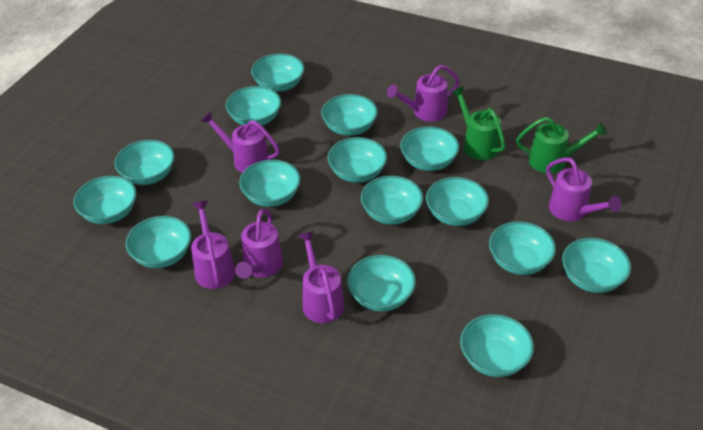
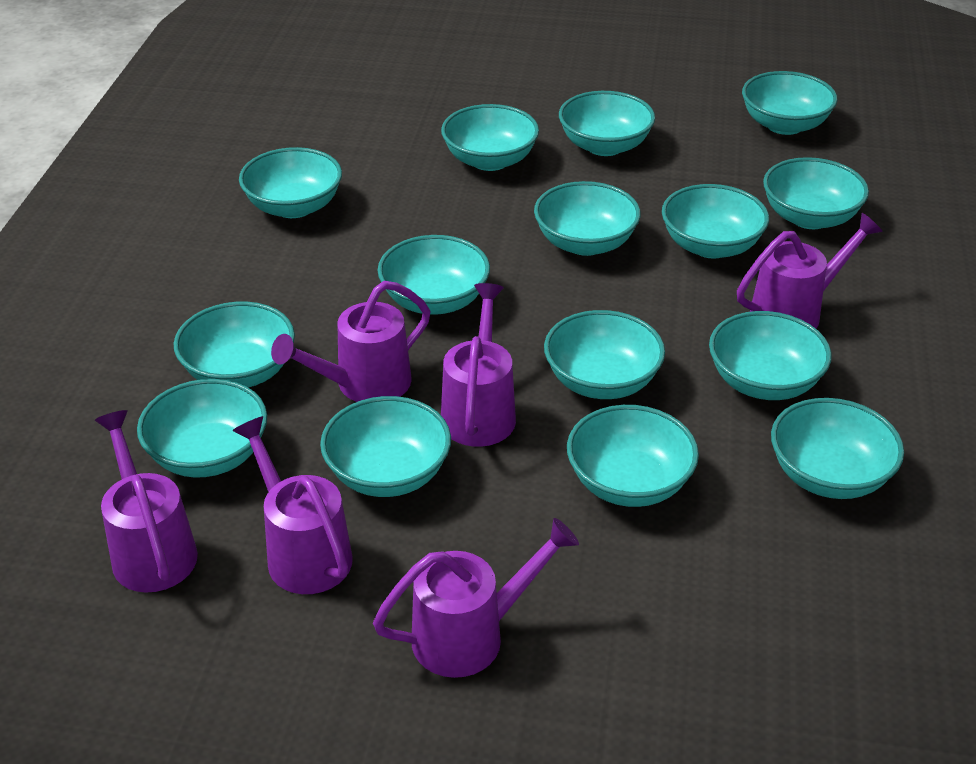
green watering can: 2 -> 0

